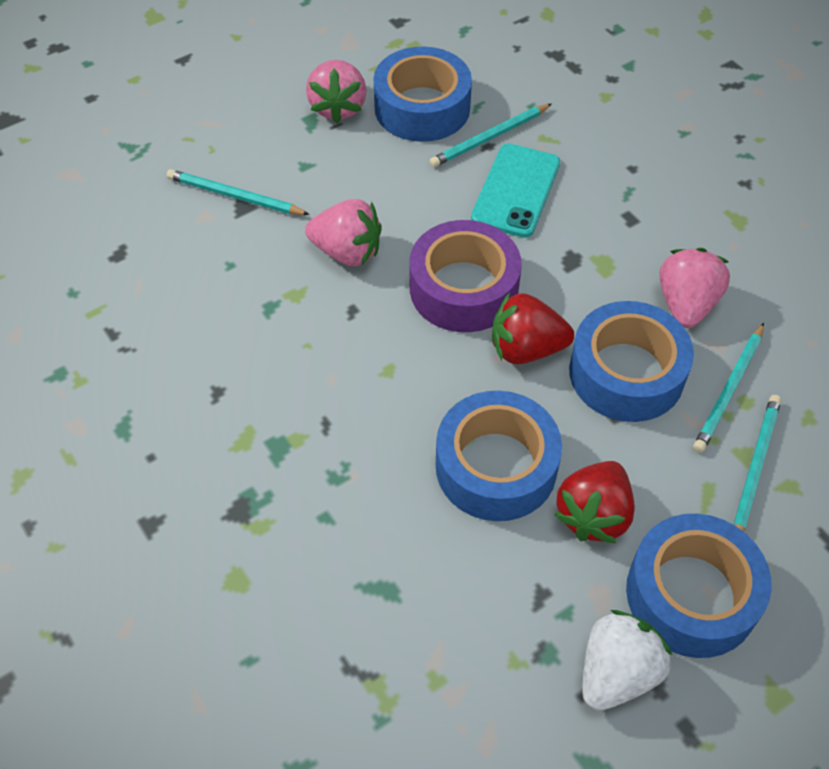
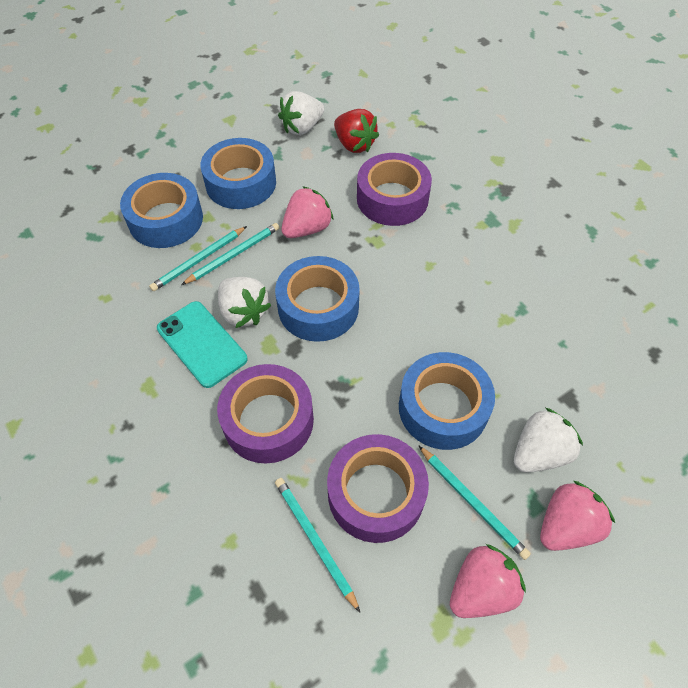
purple tape: 1 -> 3
red strawberry: 2 -> 1
white strawberry: 1 -> 3

